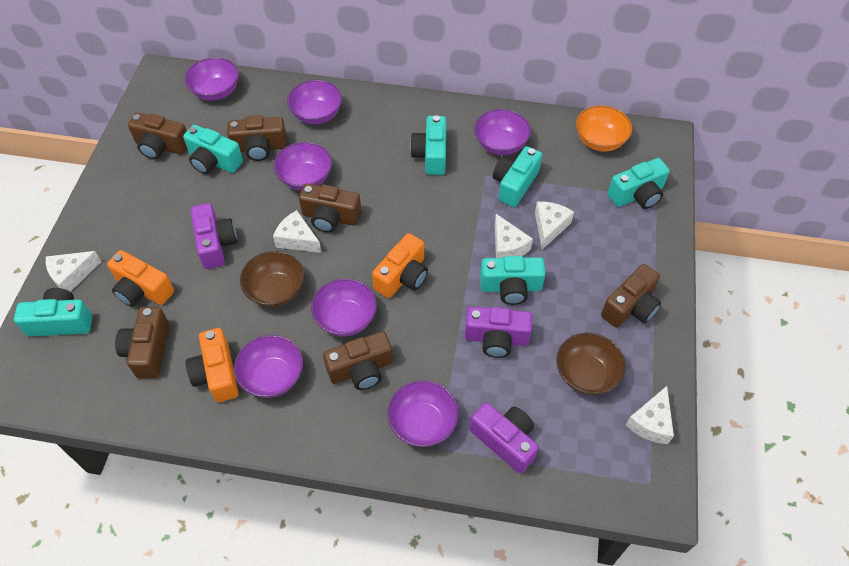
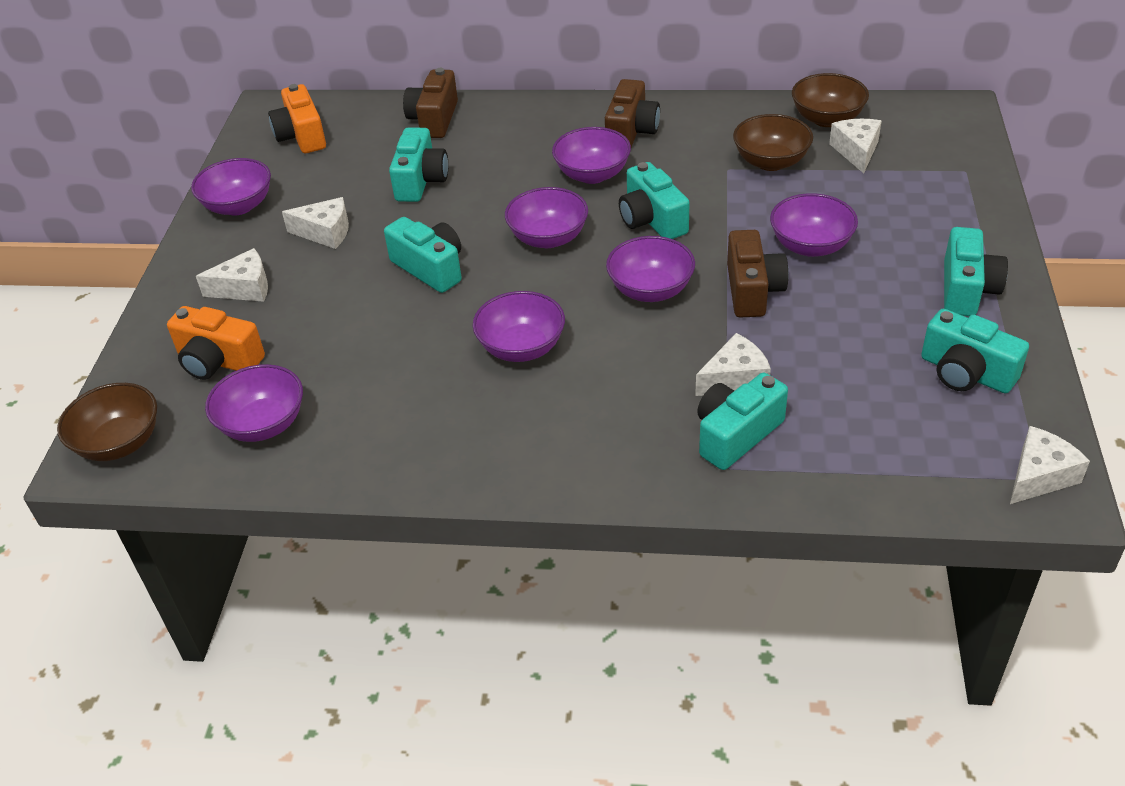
brown bowl: 2 -> 3
brown camera: 6 -> 3
orange bowl: 1 -> 0
orange camera: 3 -> 2
purple camera: 3 -> 0

